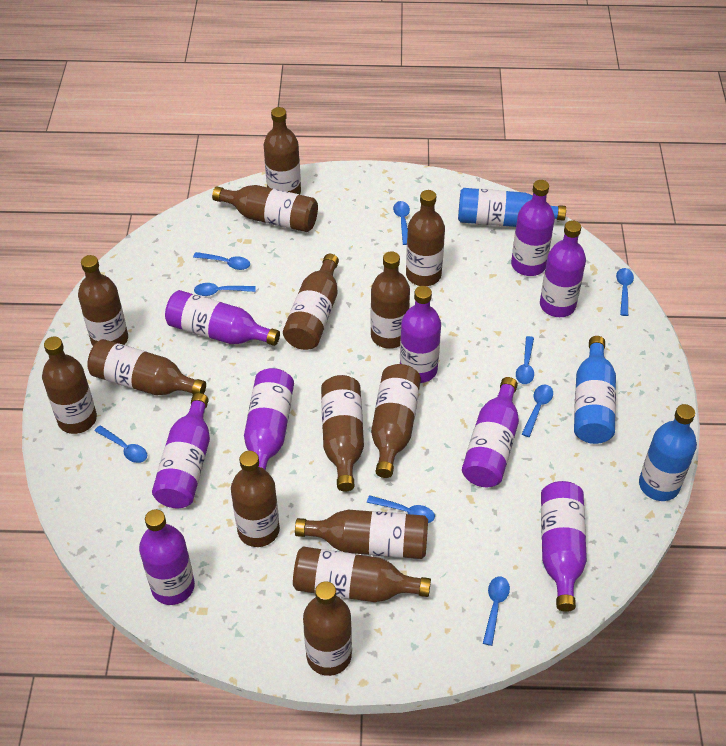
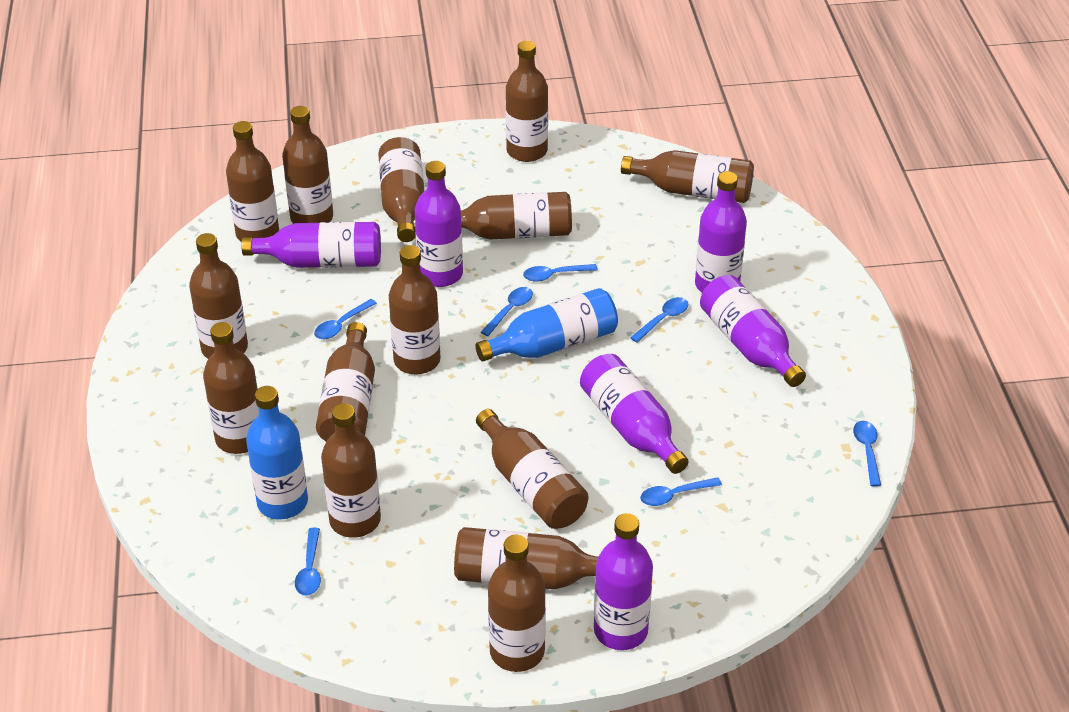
blue bottle: 3 -> 2
blue spoon: 9 -> 7
purple bottle: 9 -> 6

